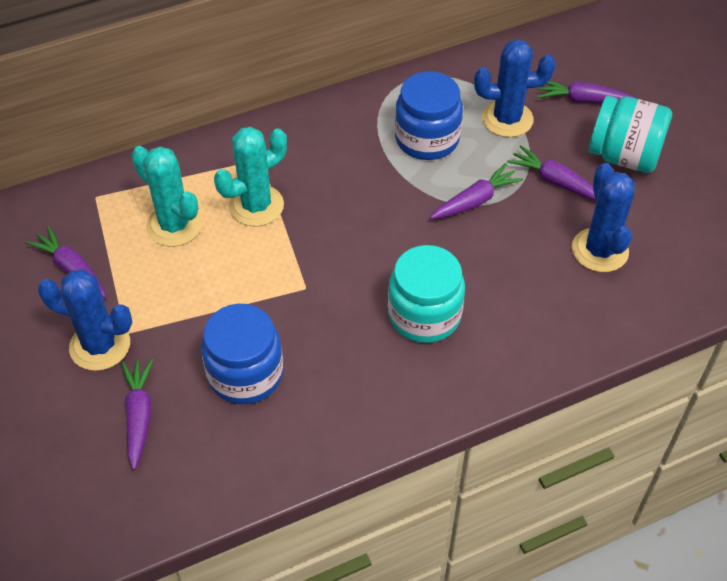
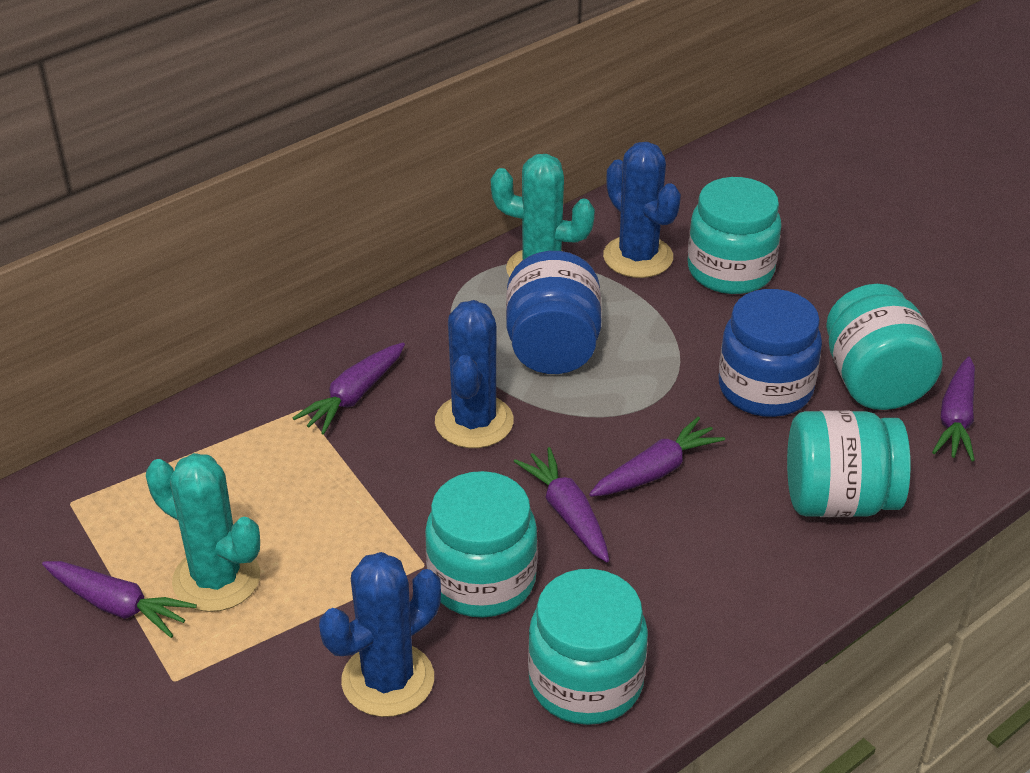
turquoise jar: 2 -> 5

